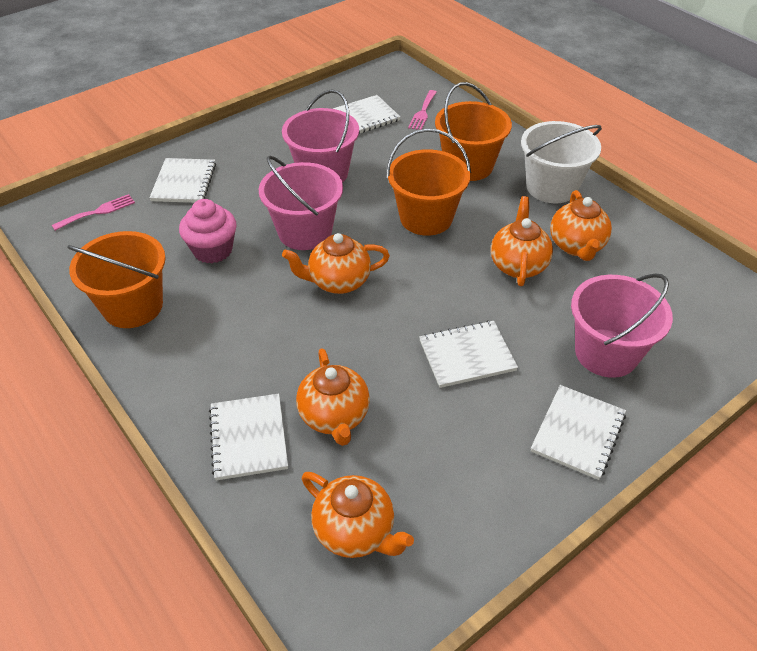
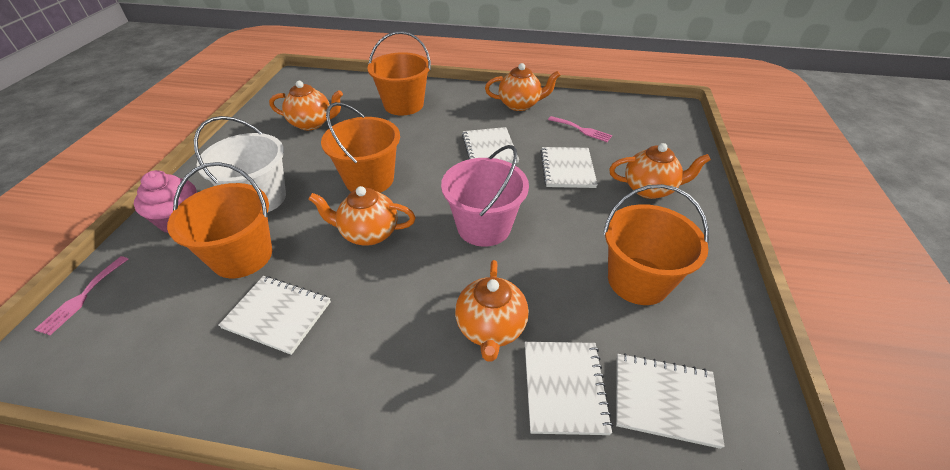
orange bucket: 3 -> 4
pink bucket: 3 -> 1

